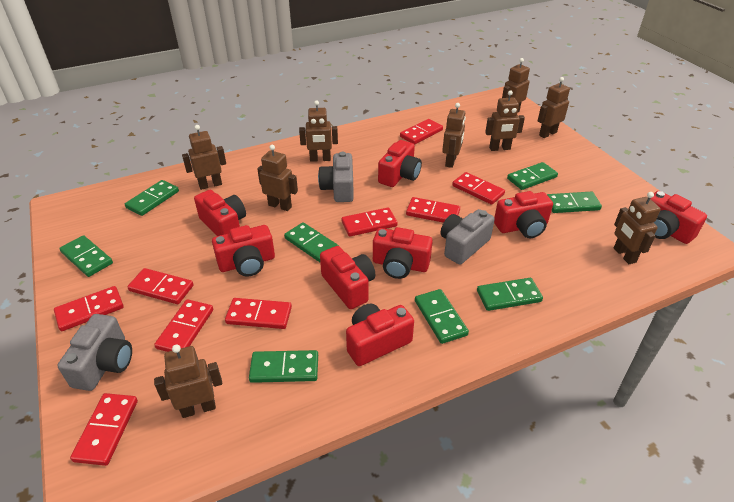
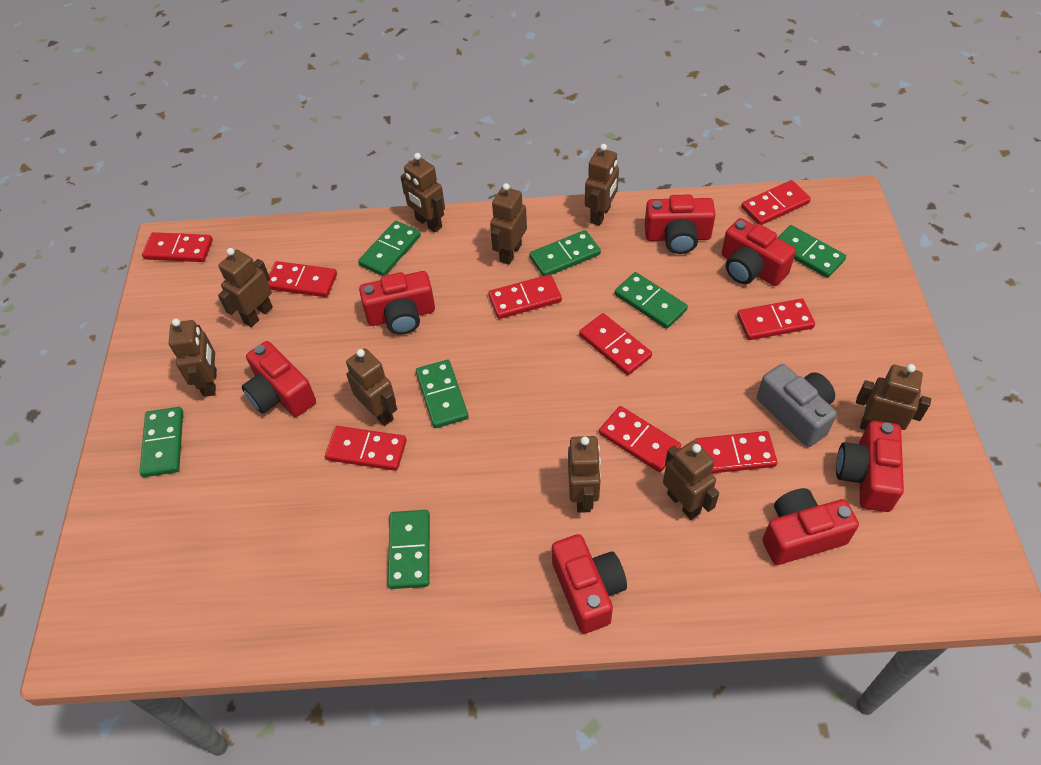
green domino: 8 -> 7
grey camera: 3 -> 1
red camera: 8 -> 7

